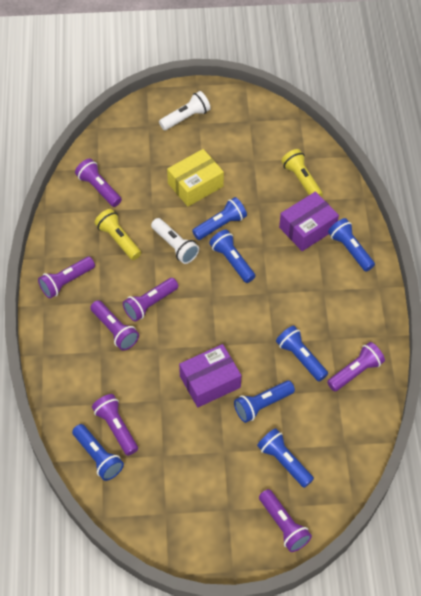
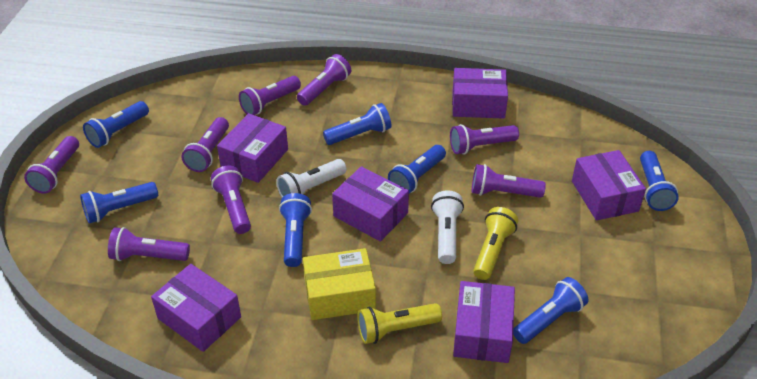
purple box: 2 -> 6
purple flashlight: 7 -> 8

